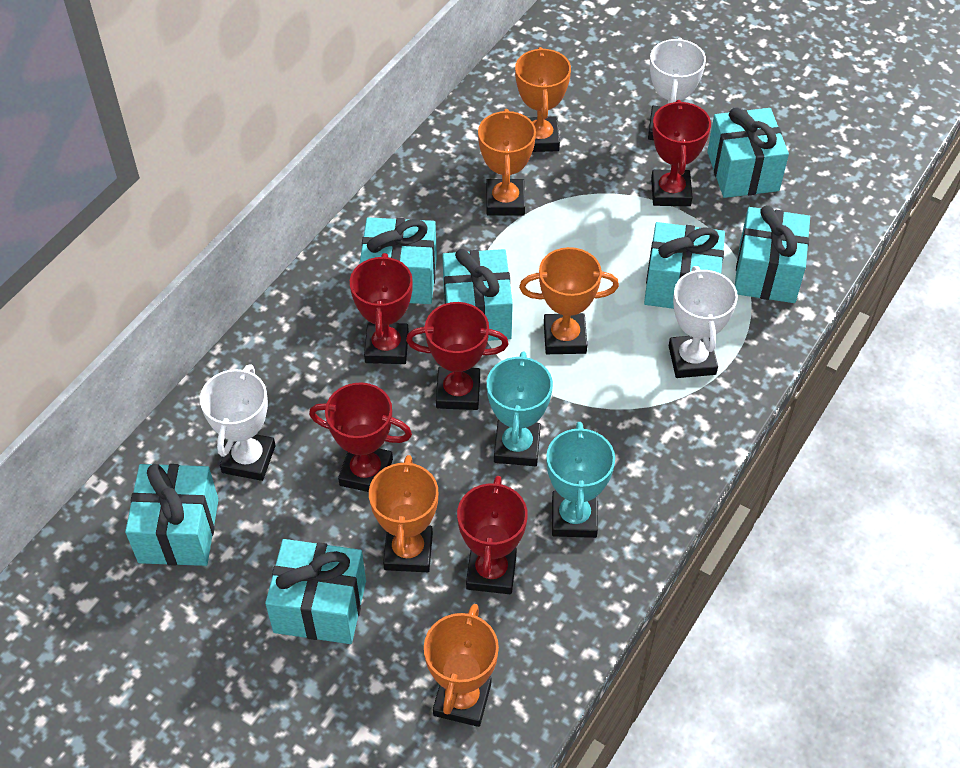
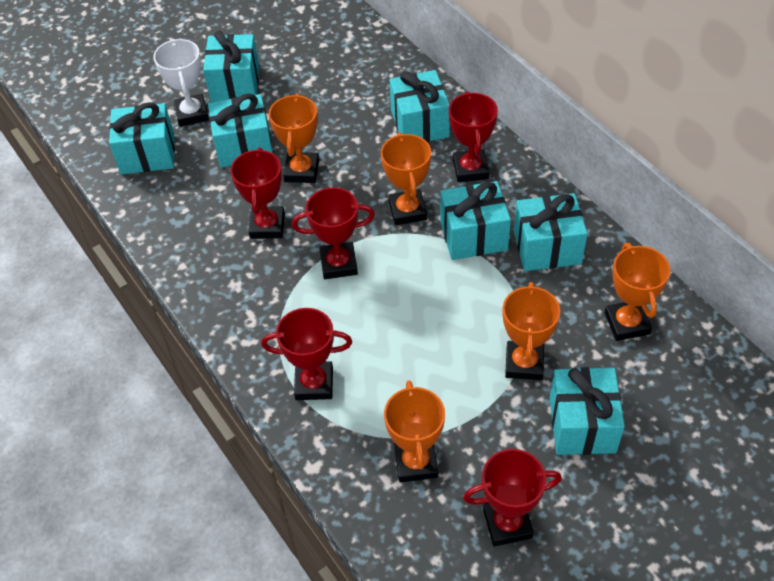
turquoise trophy: 2 -> 0
white trophy: 3 -> 1

